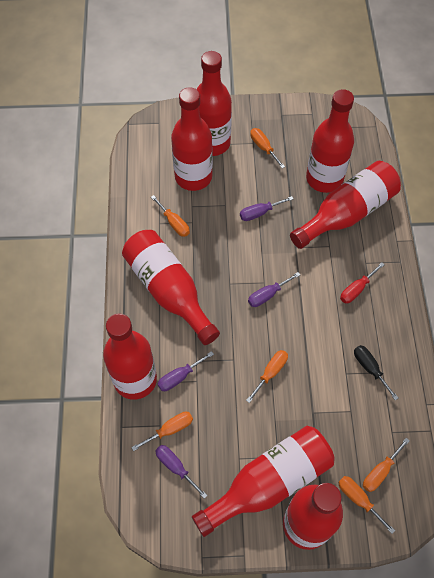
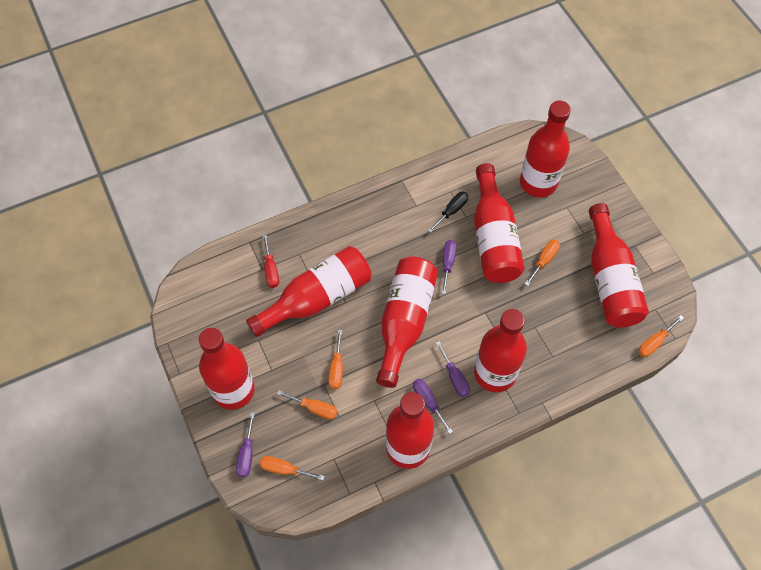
orange screwdriver: 6 -> 5

